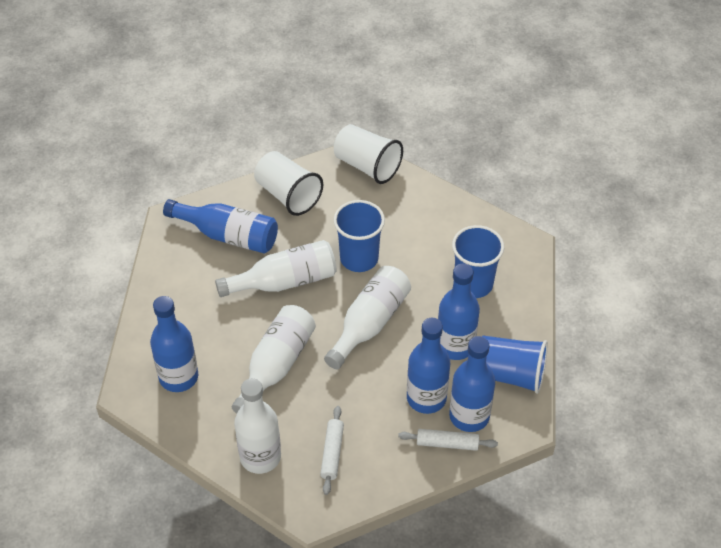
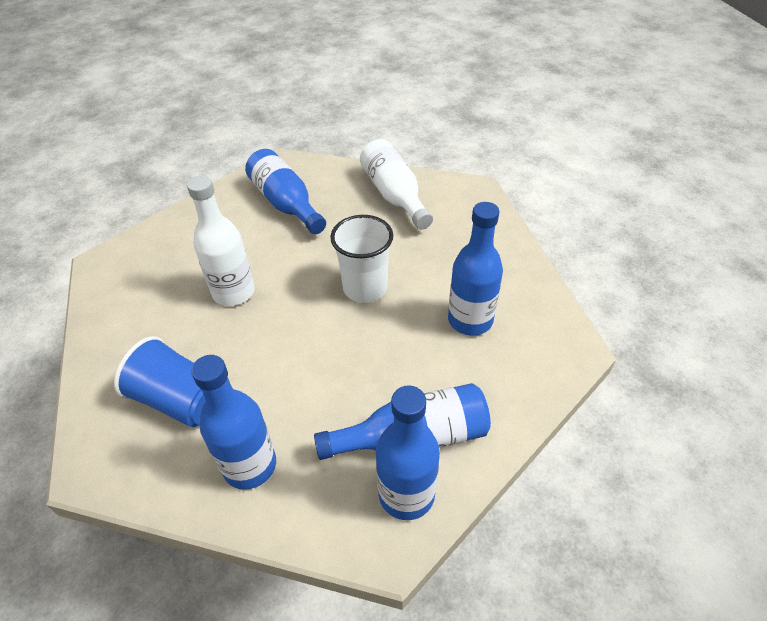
blue cup: 3 -> 1
white bottle: 4 -> 2
white cup: 2 -> 1
white rolling pin: 2 -> 0

